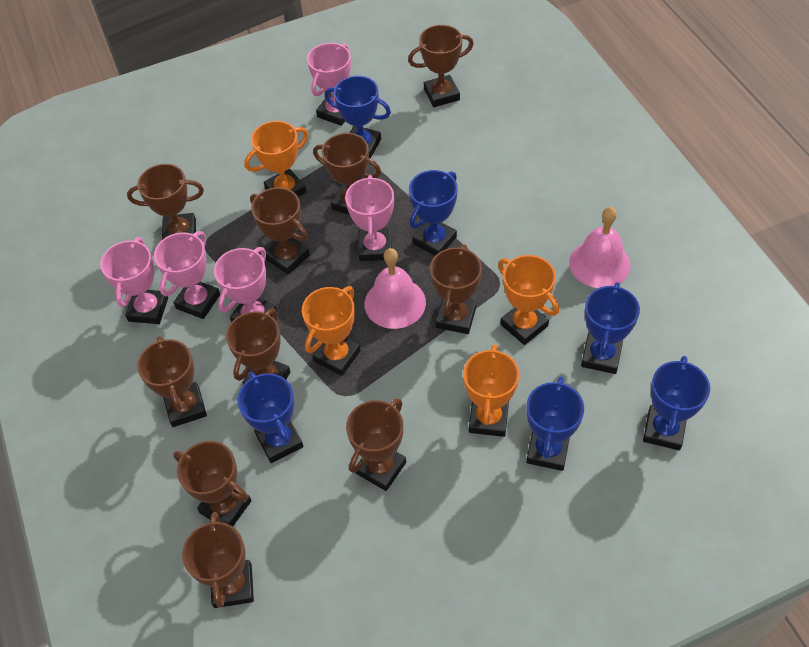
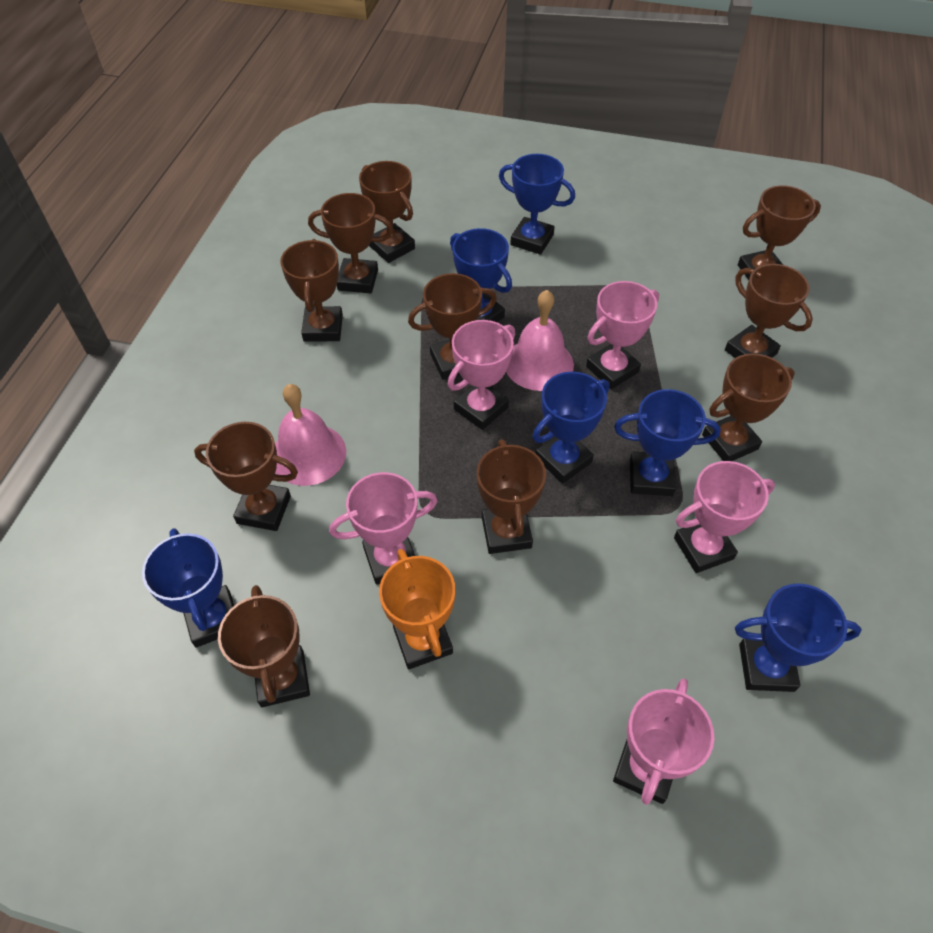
orange trophy: 4 -> 1

